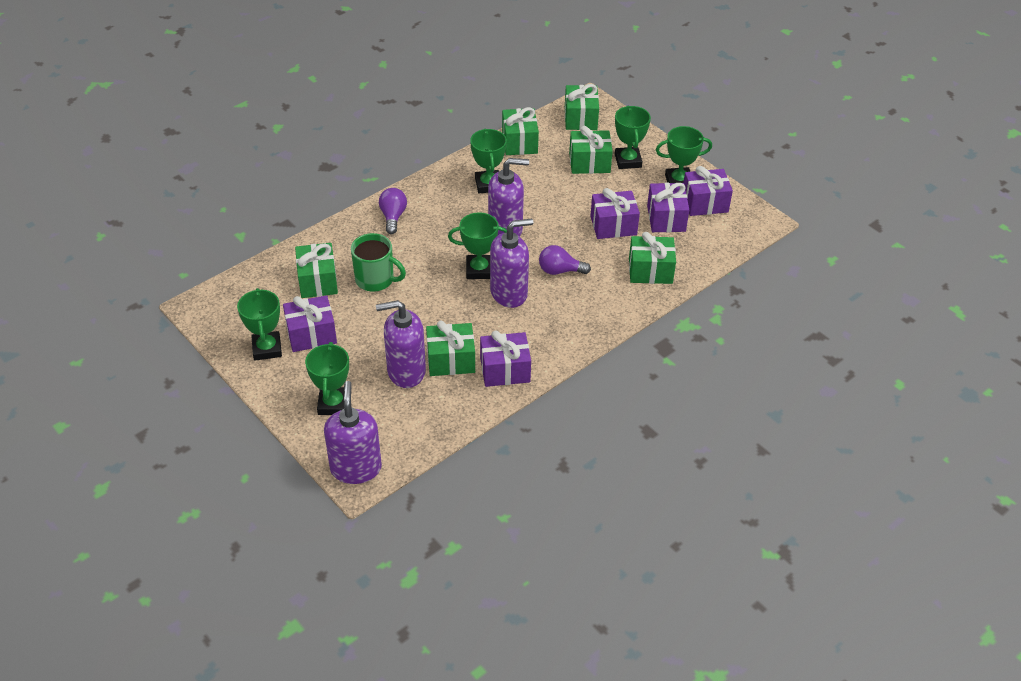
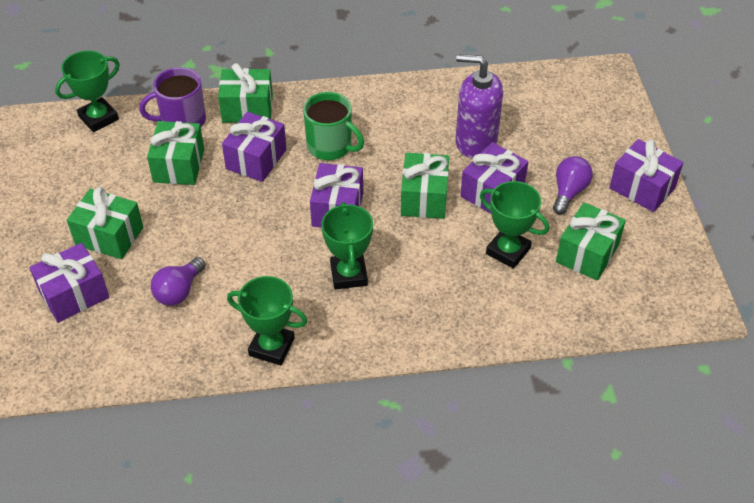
green gift: 6 -> 5
green trophy: 6 -> 4
purple mug: 0 -> 1
purple soap dispenser: 4 -> 1

